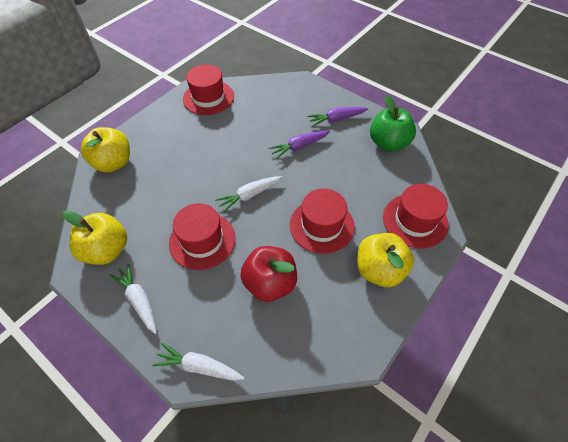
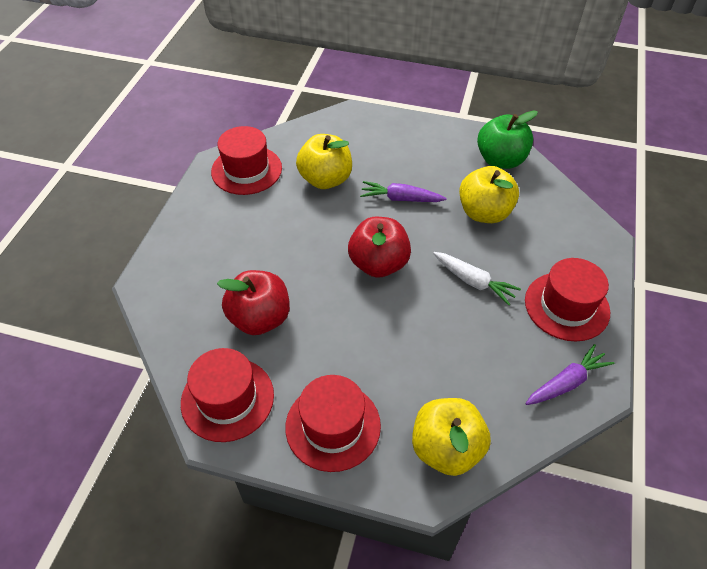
red apple: 1 -> 2
white carrot: 3 -> 1

